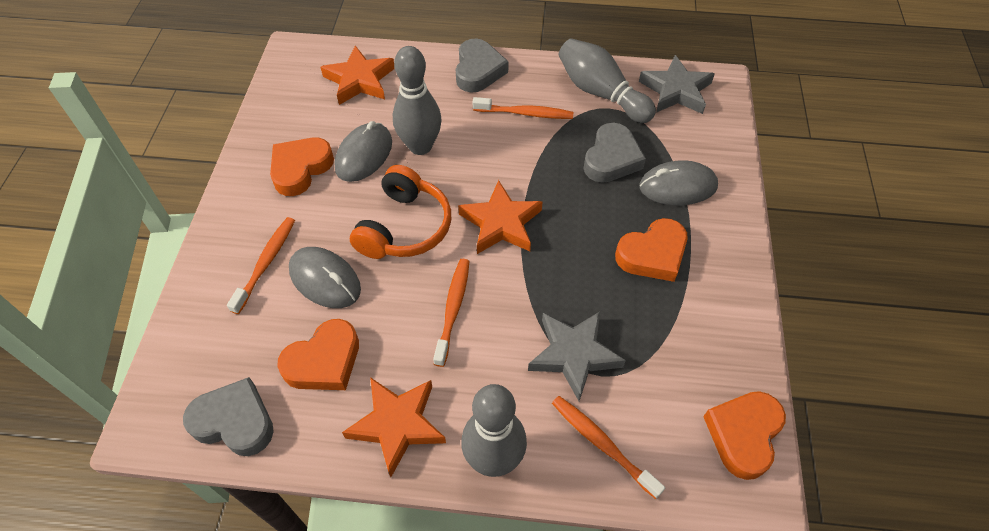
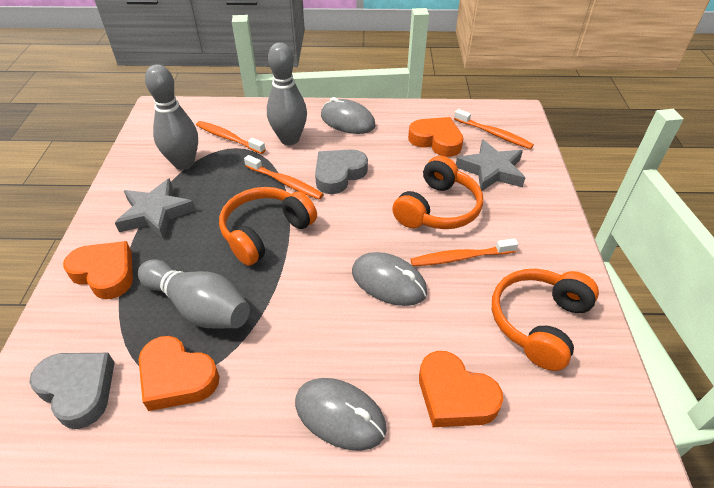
grey heart: 3 -> 2
orange headphones: 1 -> 3
orange star: 3 -> 0

